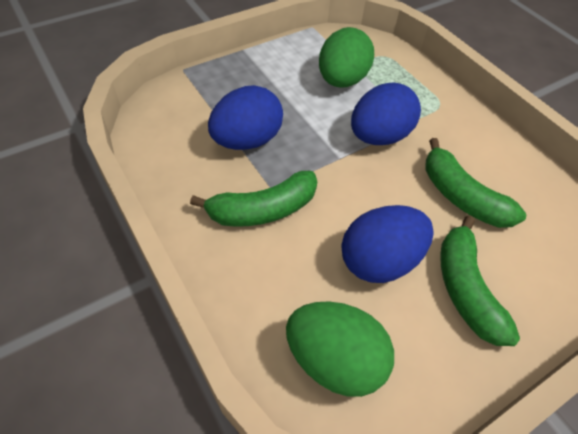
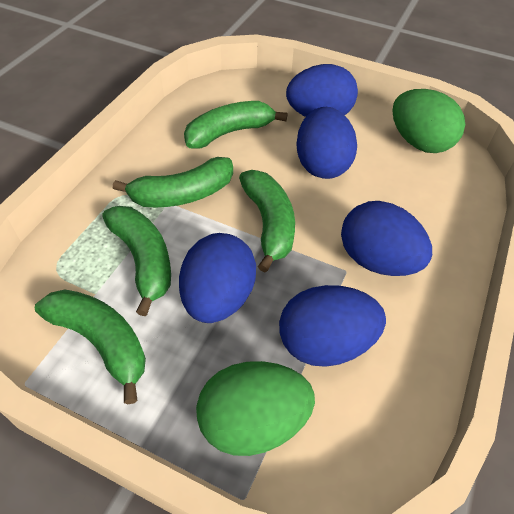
blue egg: 3 -> 5
green banana: 3 -> 5

